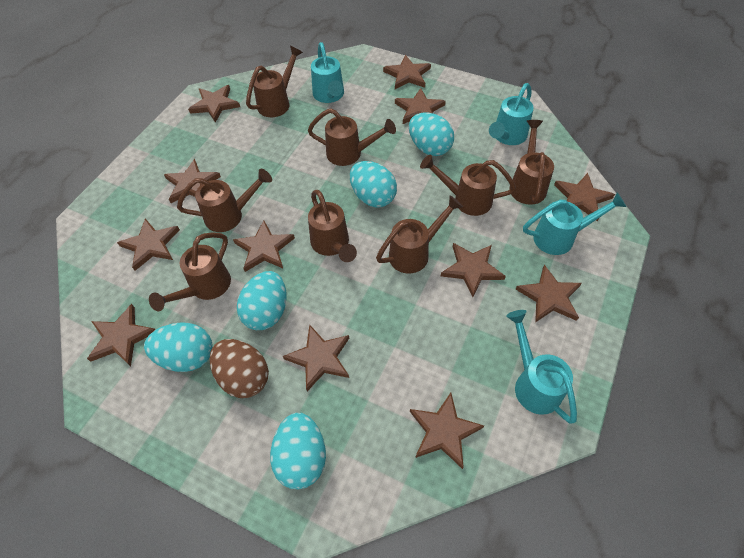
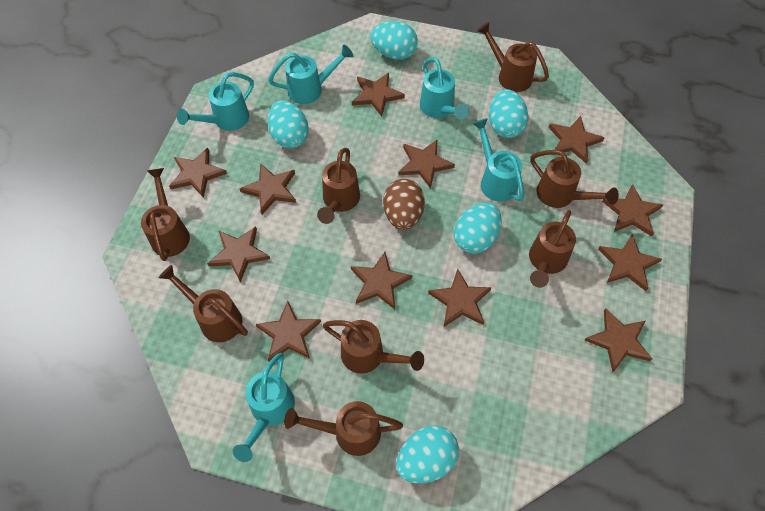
turquoise watering can: 4 -> 5

